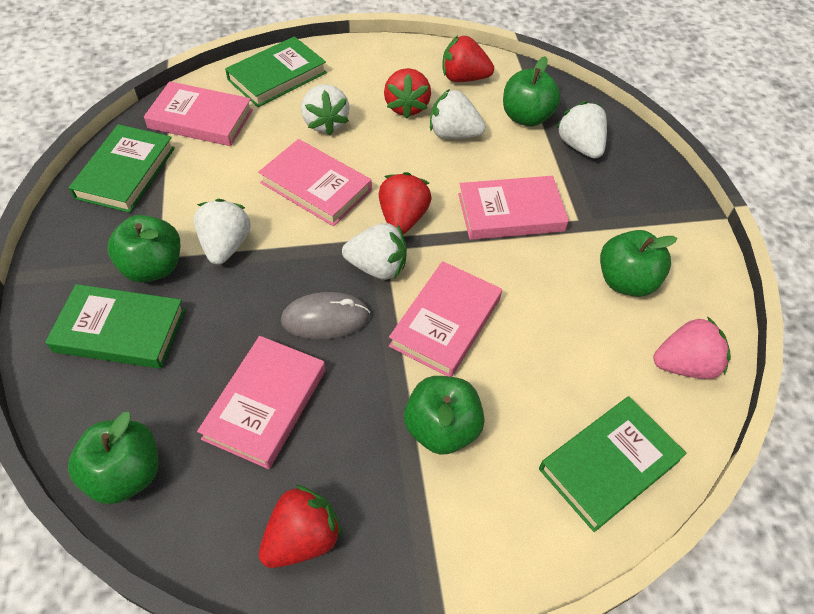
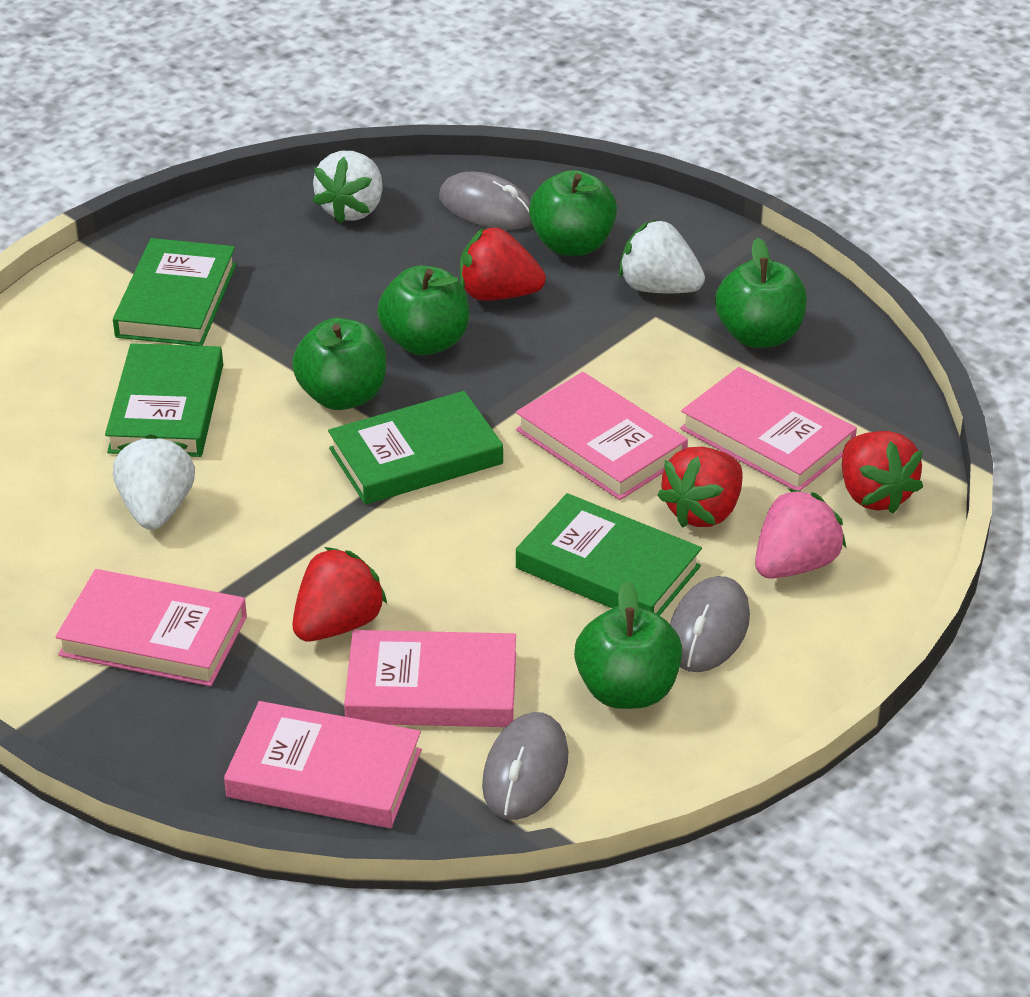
grey mouse: 1 -> 3
white strawberry: 5 -> 3

